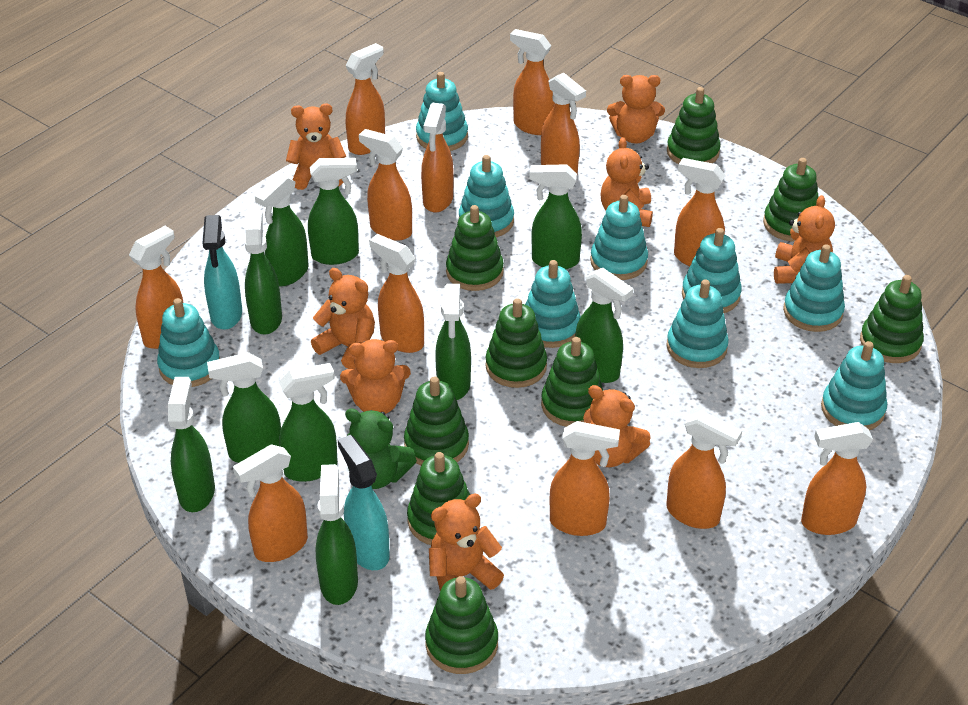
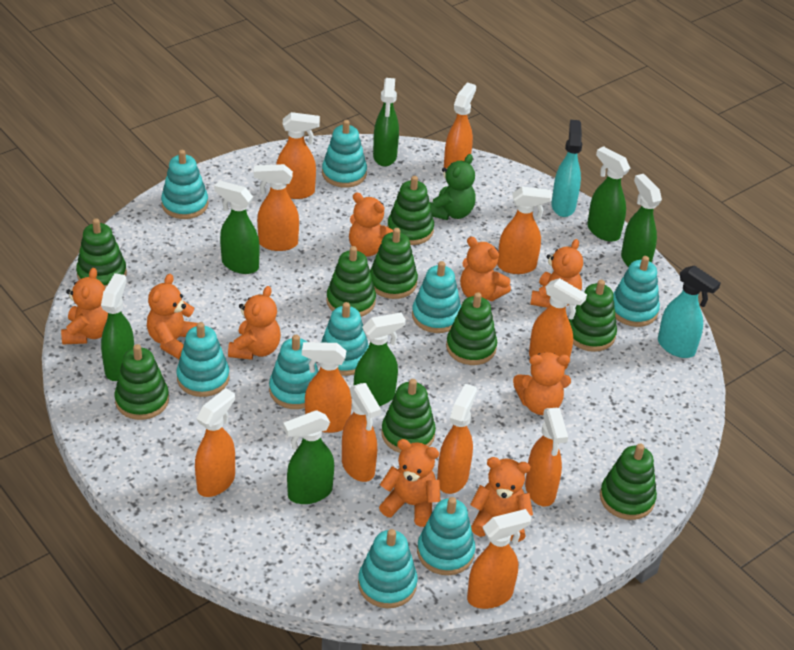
green spray bottle: 10 -> 7
orange spray bottle: 12 -> 11
orange teddy bear: 8 -> 9

